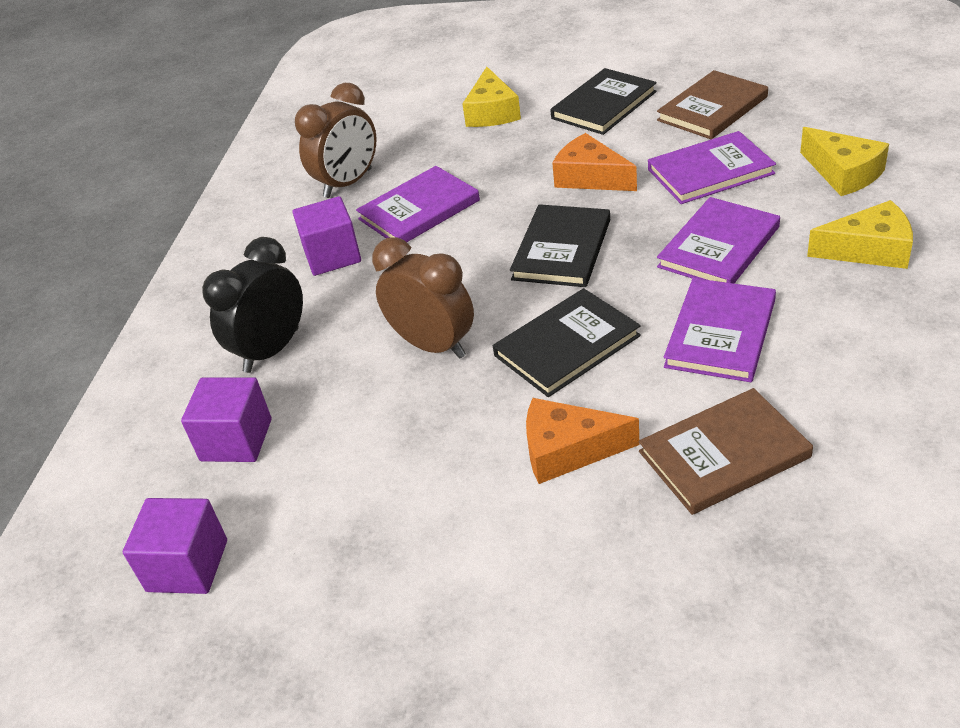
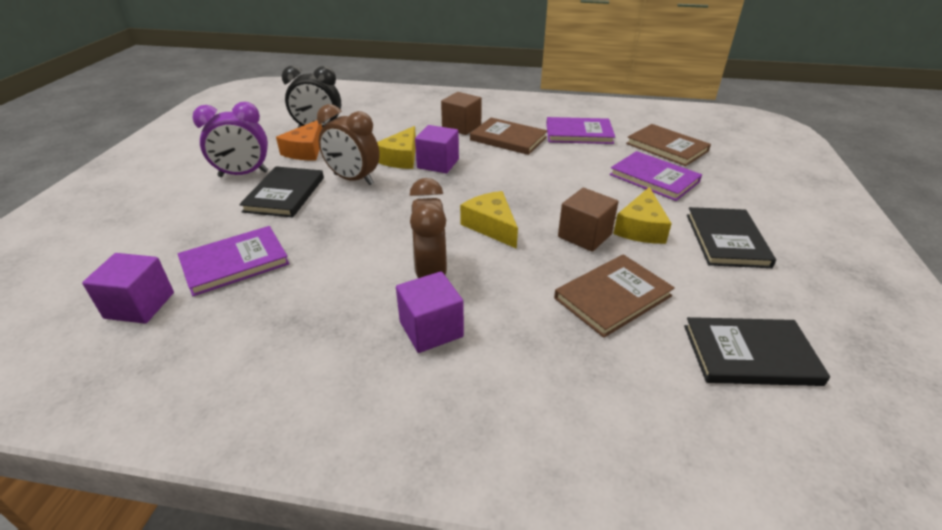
brown book: 2 -> 3
brown cube: 0 -> 2
orange cheese: 2 -> 1
purple book: 4 -> 3
purple clock: 0 -> 1

